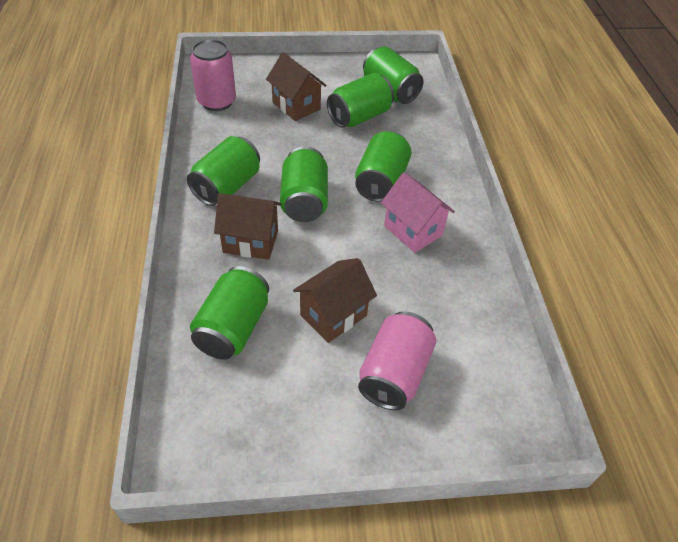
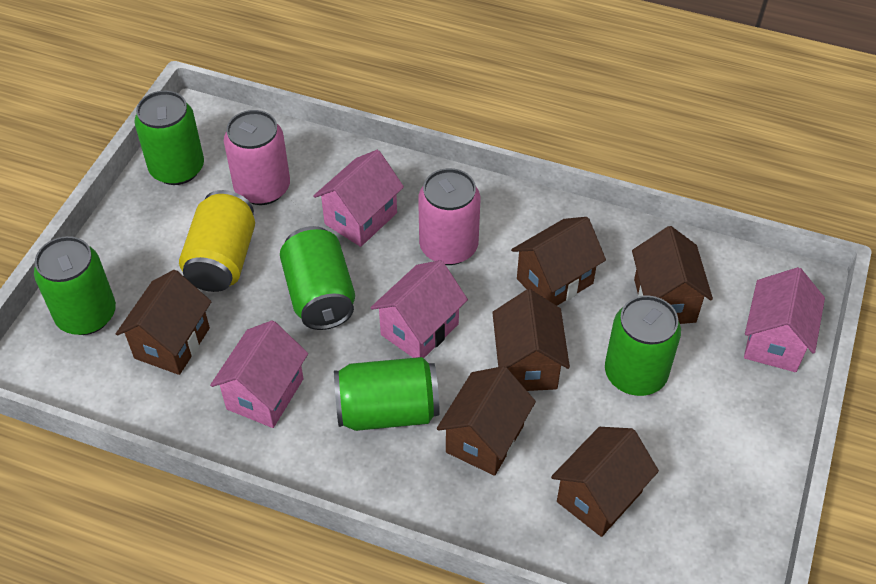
brown house: 3 -> 6
green can: 6 -> 5
pink house: 1 -> 4
yellow can: 0 -> 1

